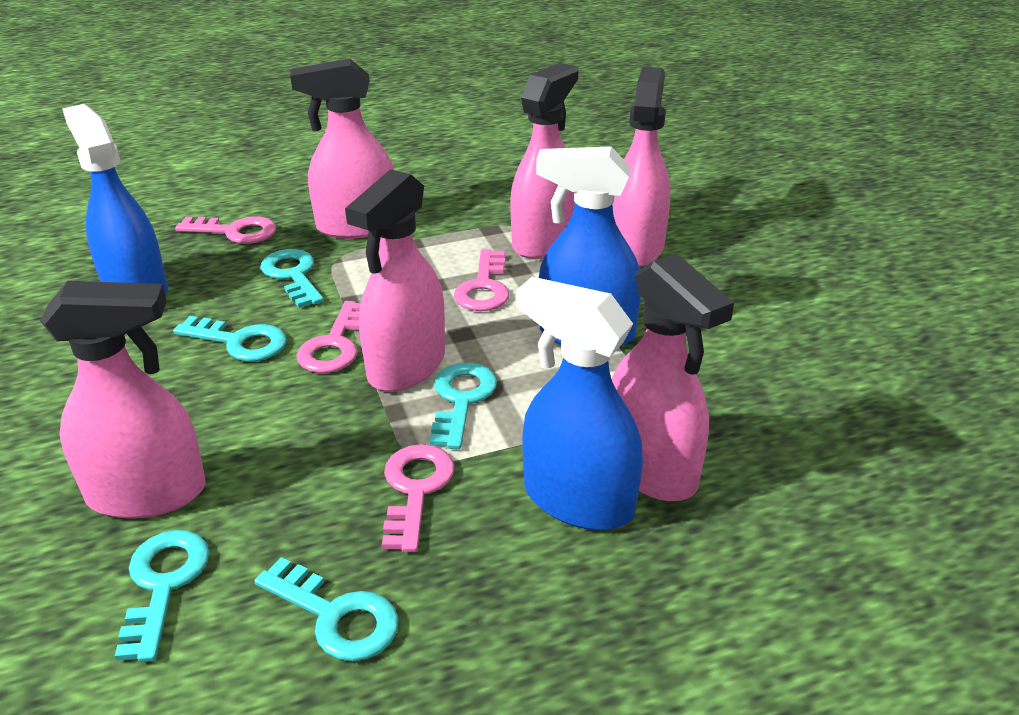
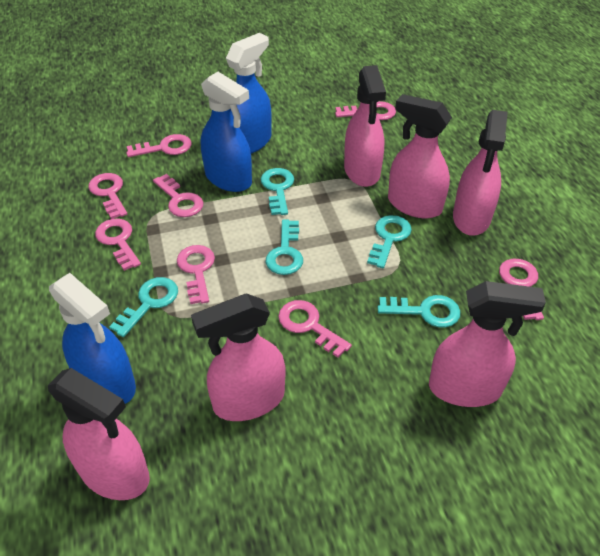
pink key: 4 -> 8

